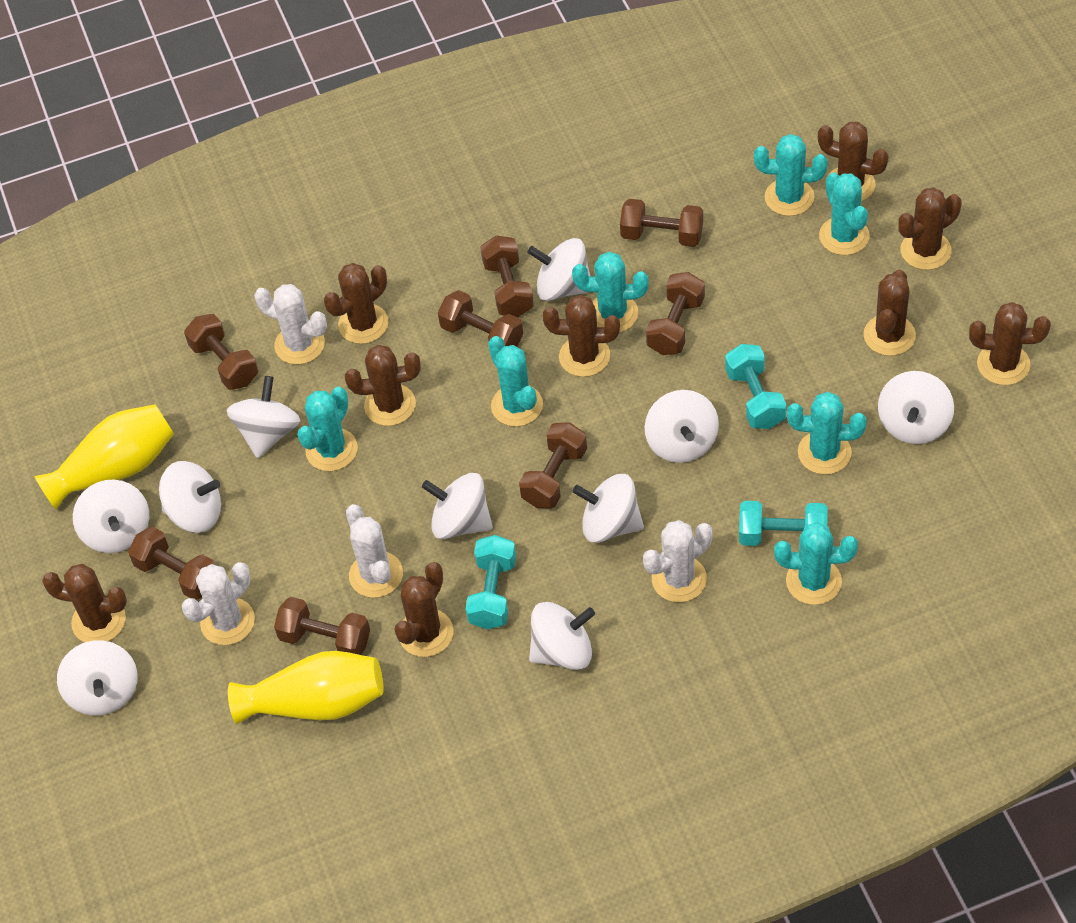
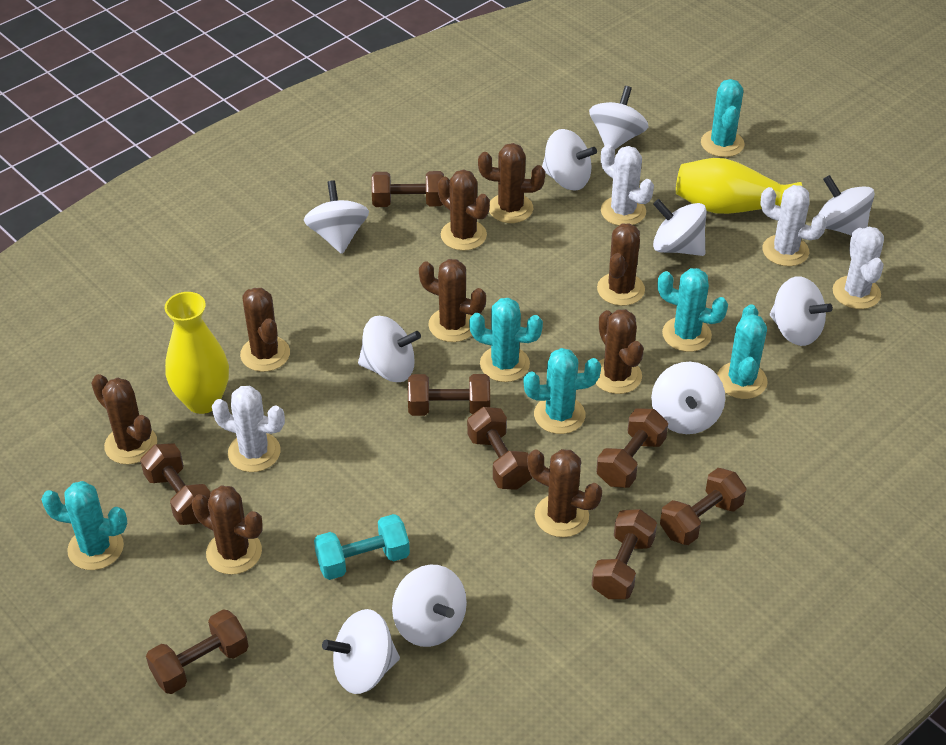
turquoise cactus: 7 -> 6
turquoise dumbbell: 3 -> 1

